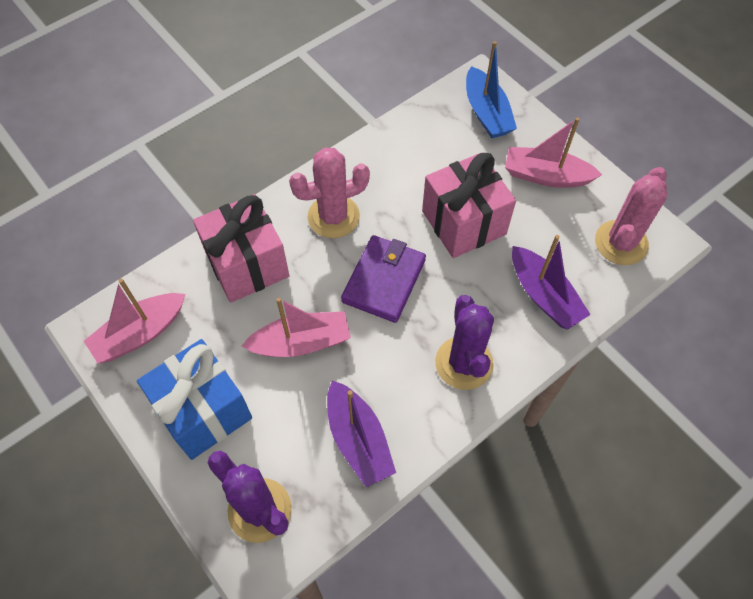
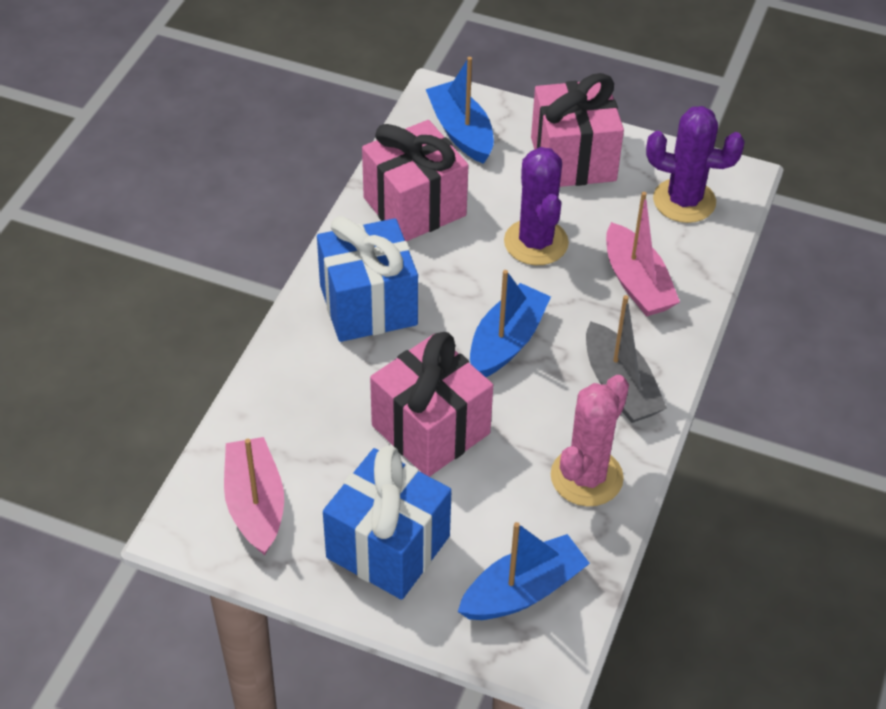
blue boat: 1 -> 3
blue gift: 1 -> 2
grey boat: 0 -> 1
pink boat: 3 -> 2
pink cactus: 2 -> 1
pink gift: 2 -> 3
purple boat: 2 -> 0
purple wallet: 1 -> 0

